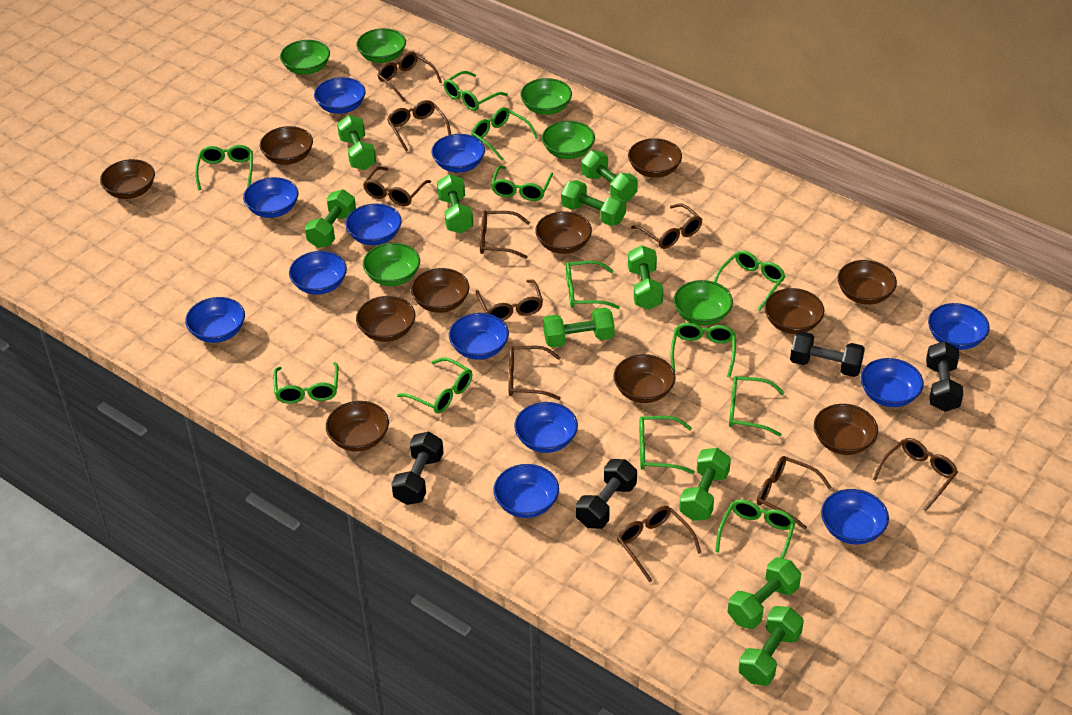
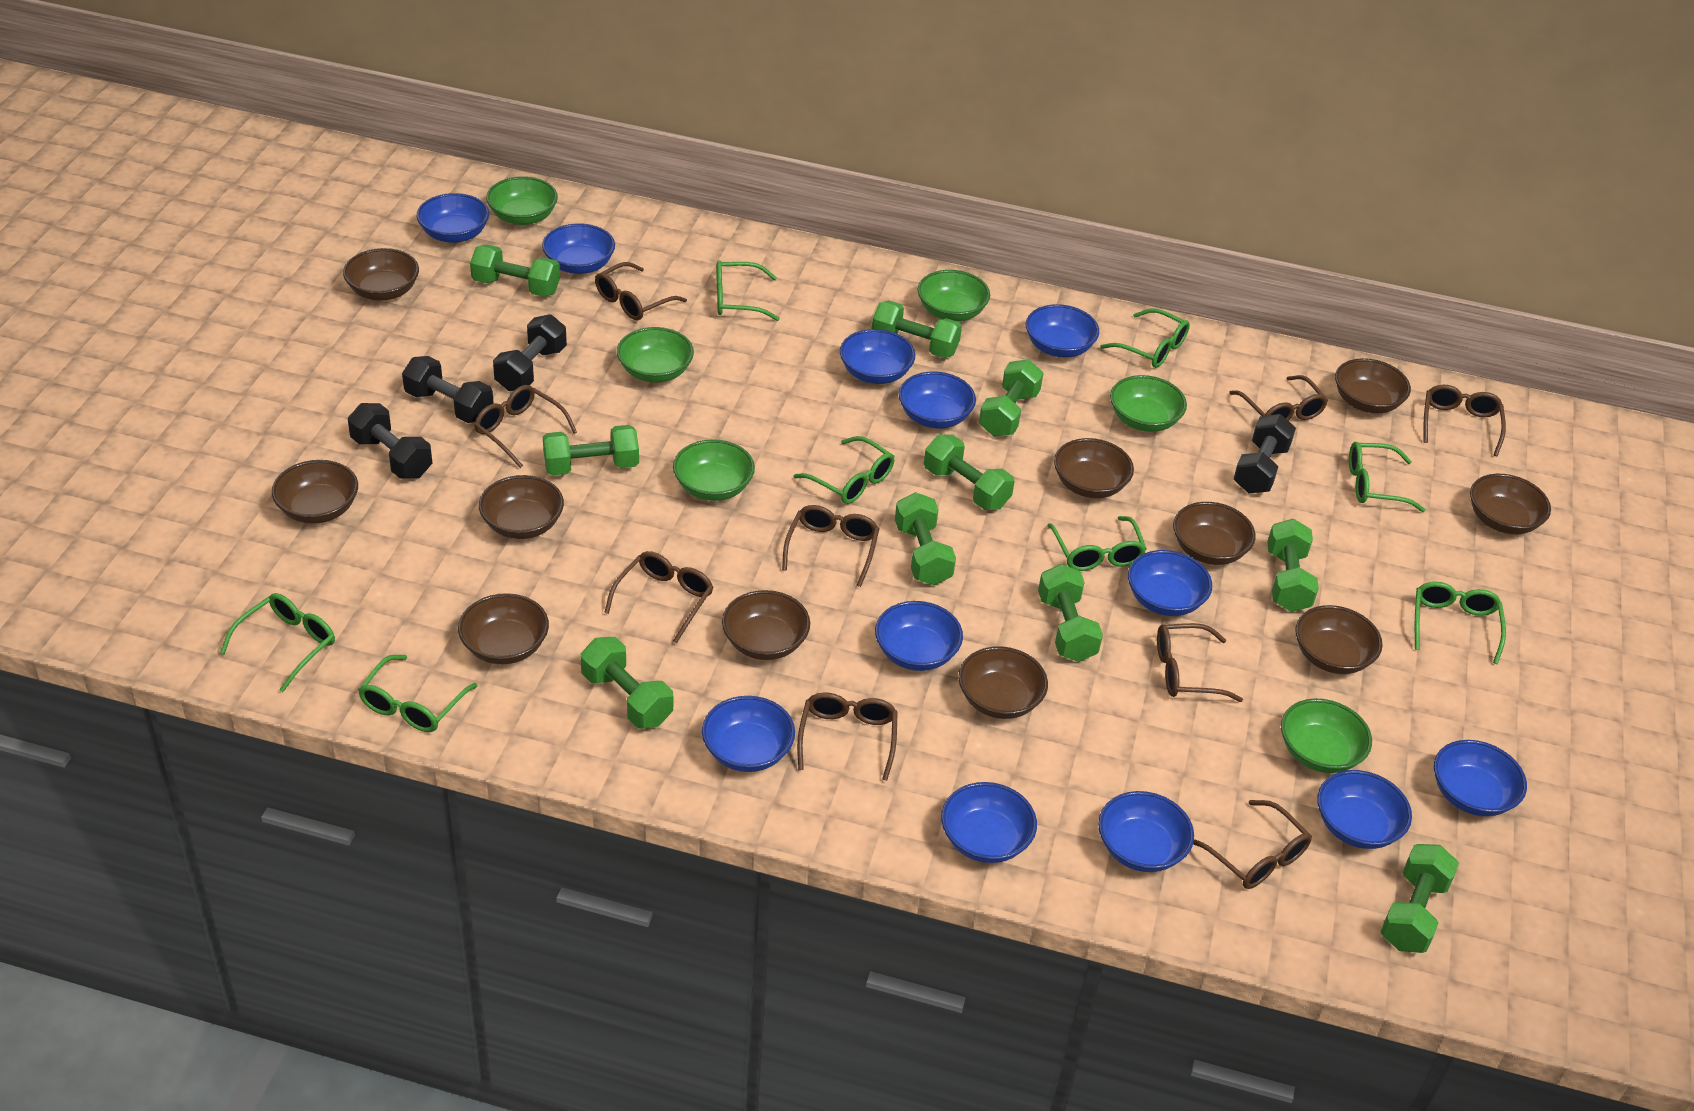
brown glasses: 10 -> 9
green glasses: 12 -> 8

